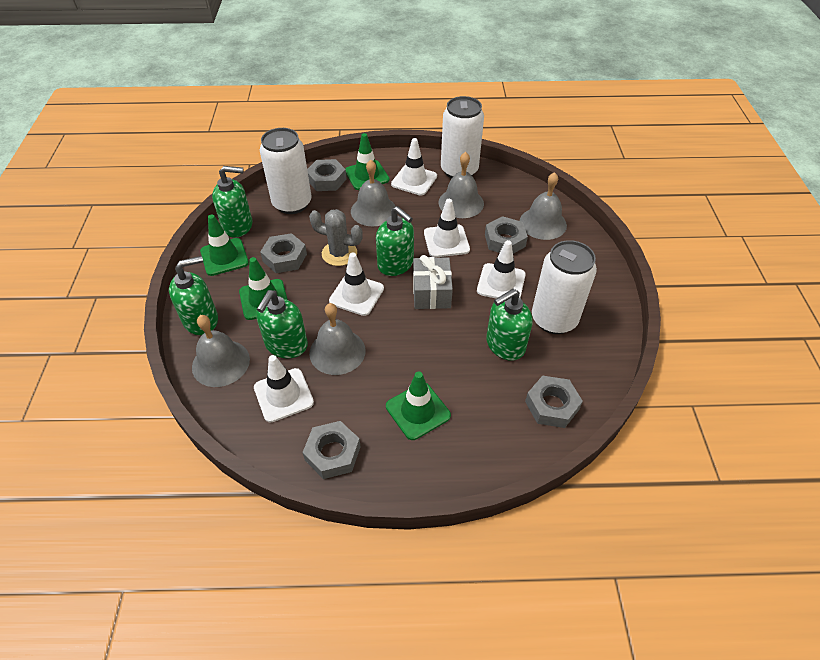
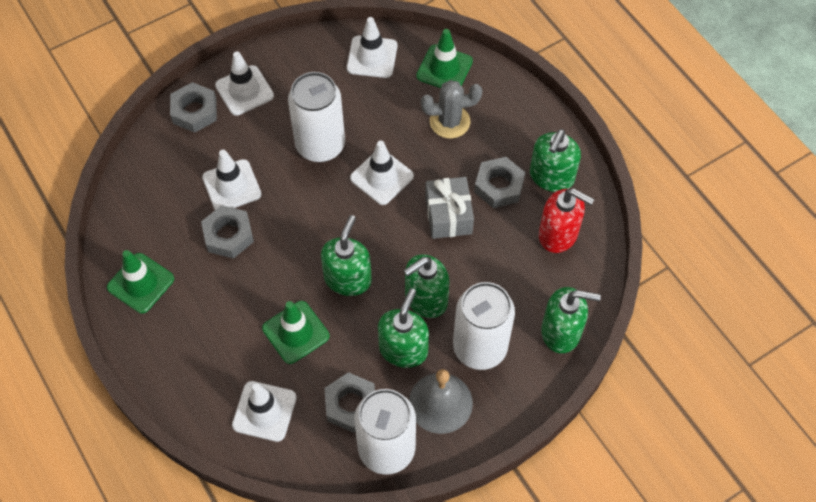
green traffic cone: 4 -> 3
grey bell: 5 -> 1
grey nut: 5 -> 4
red soap dispenser: 0 -> 1

